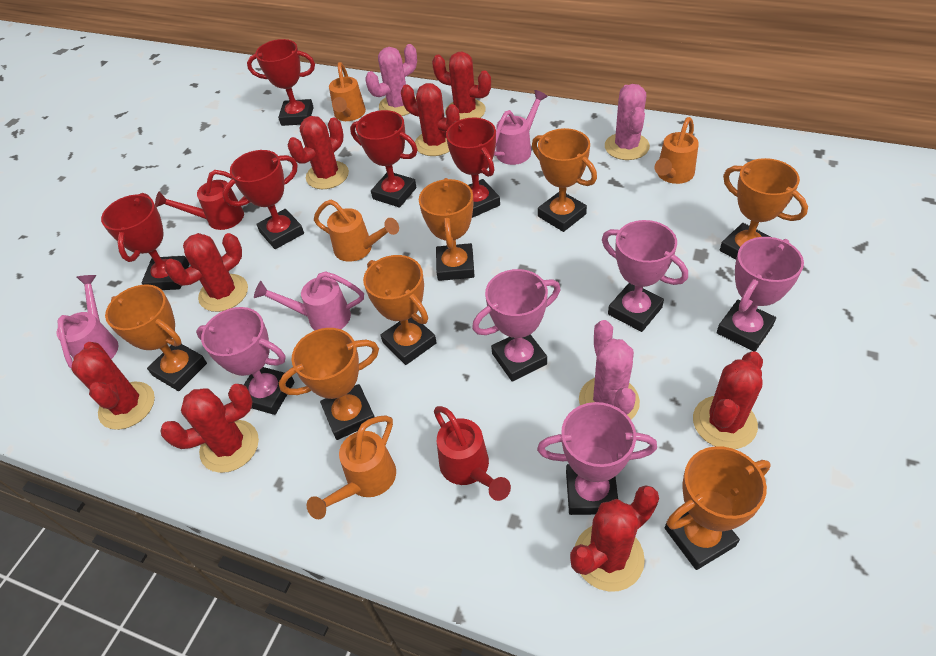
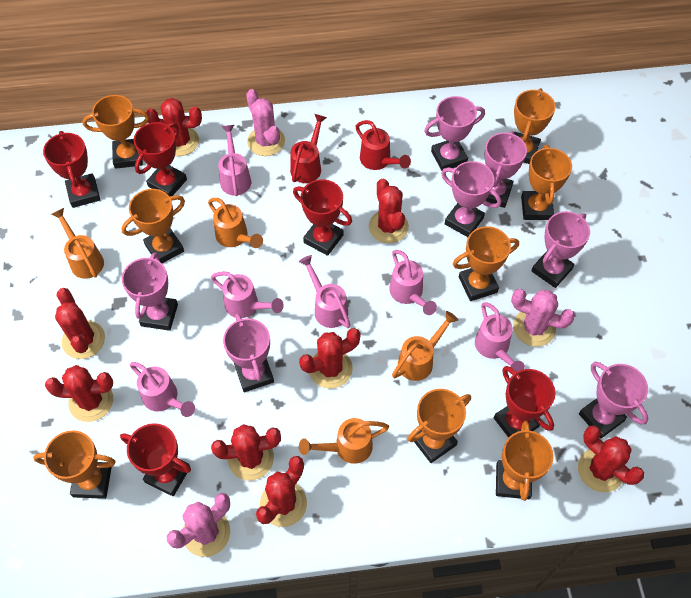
orange trophy: 7 -> 8
pink trophy: 5 -> 7
pink watering can: 3 -> 6

